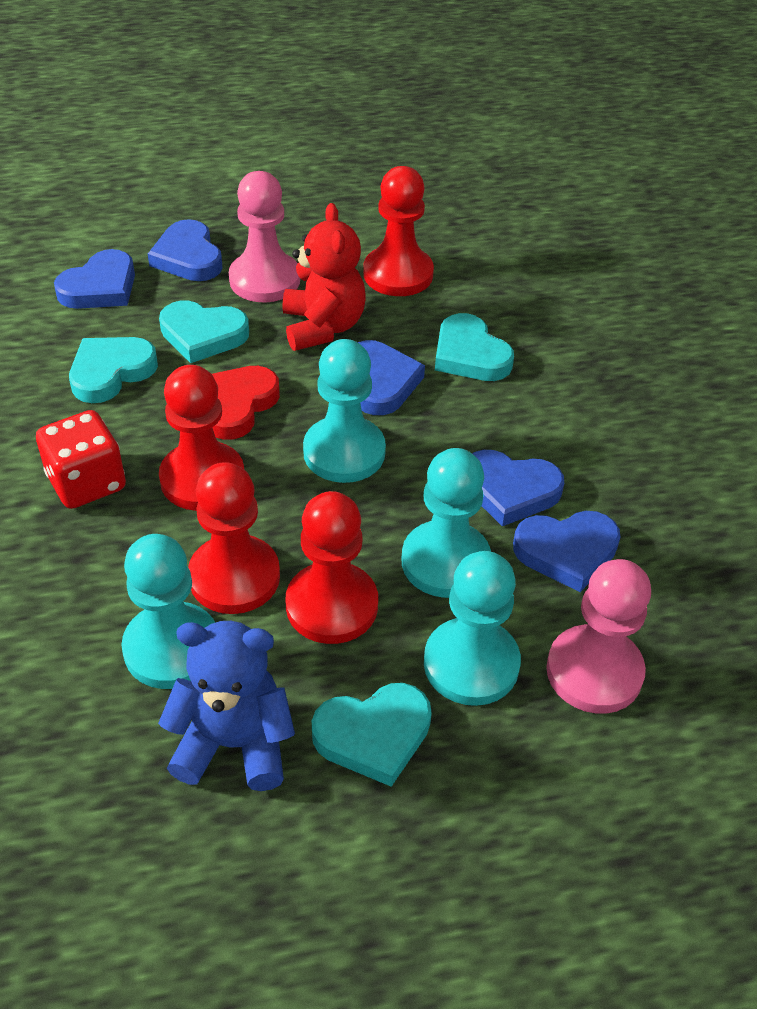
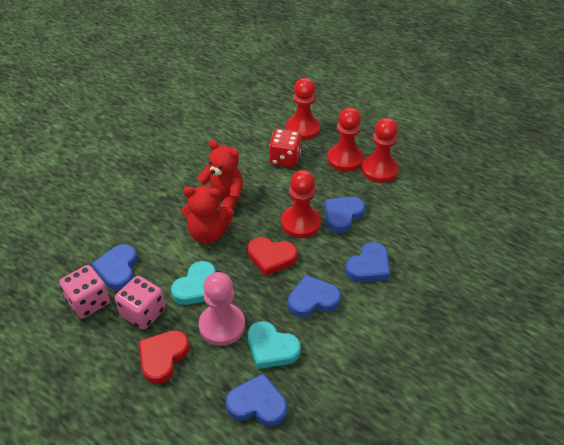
blue teddy bear: 1 -> 0
pink dice: 0 -> 2
pink pawn: 2 -> 1
red heart: 1 -> 2
red teddy bear: 1 -> 2
turquoise heart: 4 -> 2
turquoise pawn: 4 -> 0

